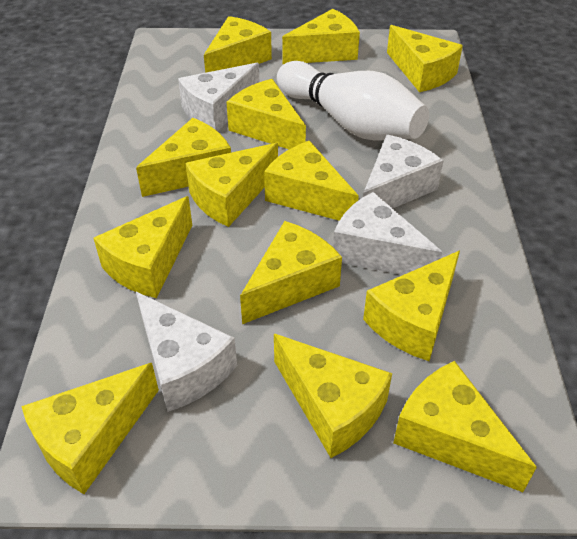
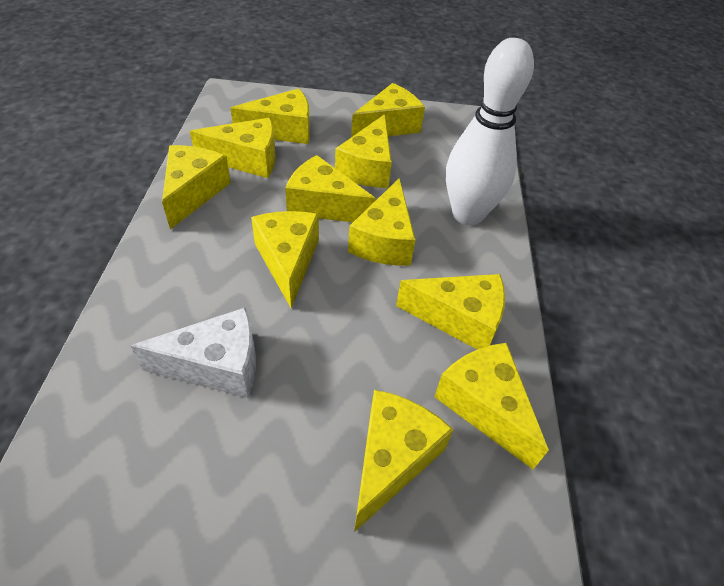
white cheese: 4 -> 1
yellow cheese: 13 -> 11

